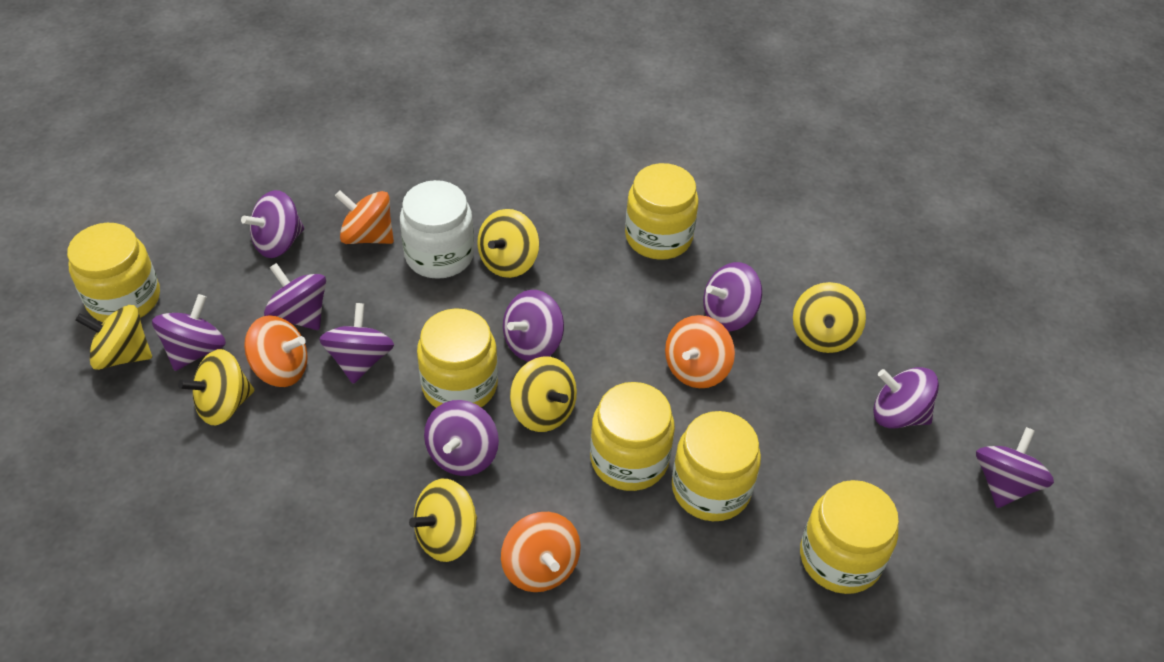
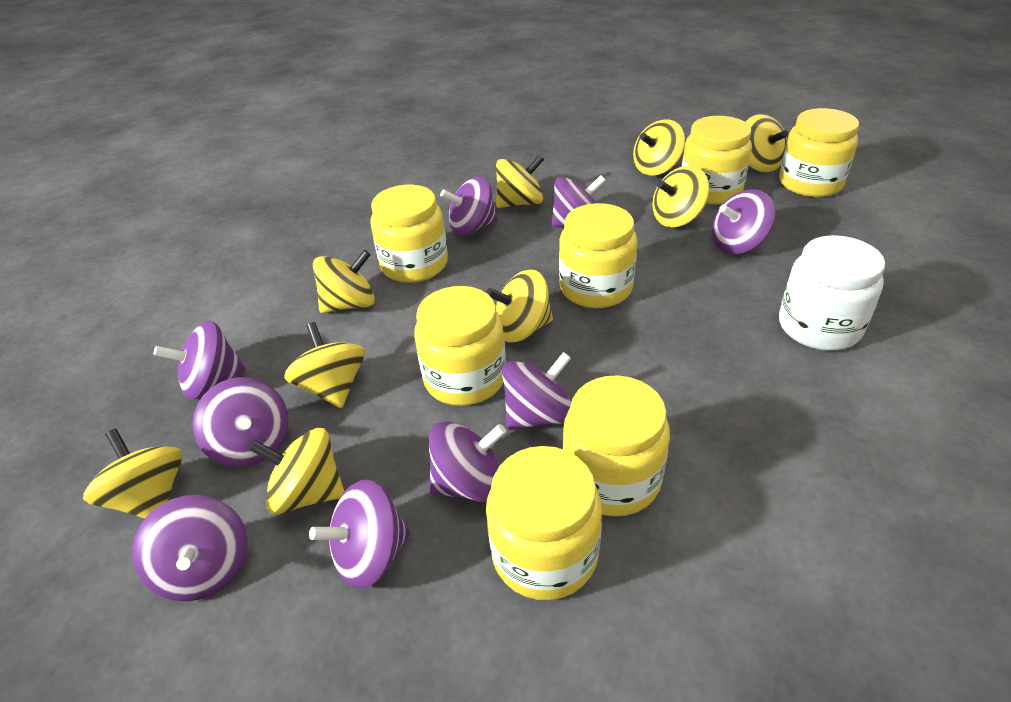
orange spinning top: 4 -> 0
yellow jar: 6 -> 7
yellow spinning top: 6 -> 9

